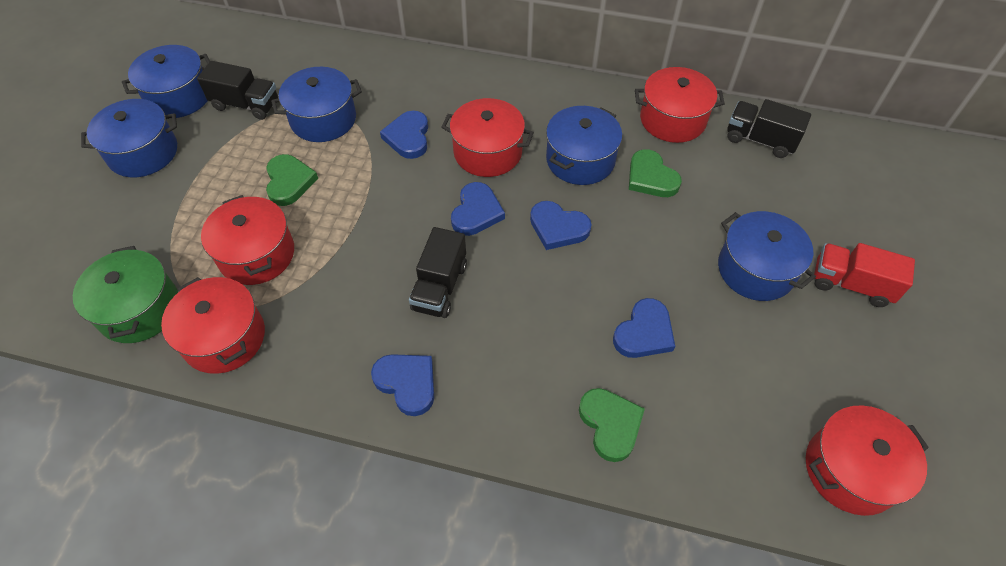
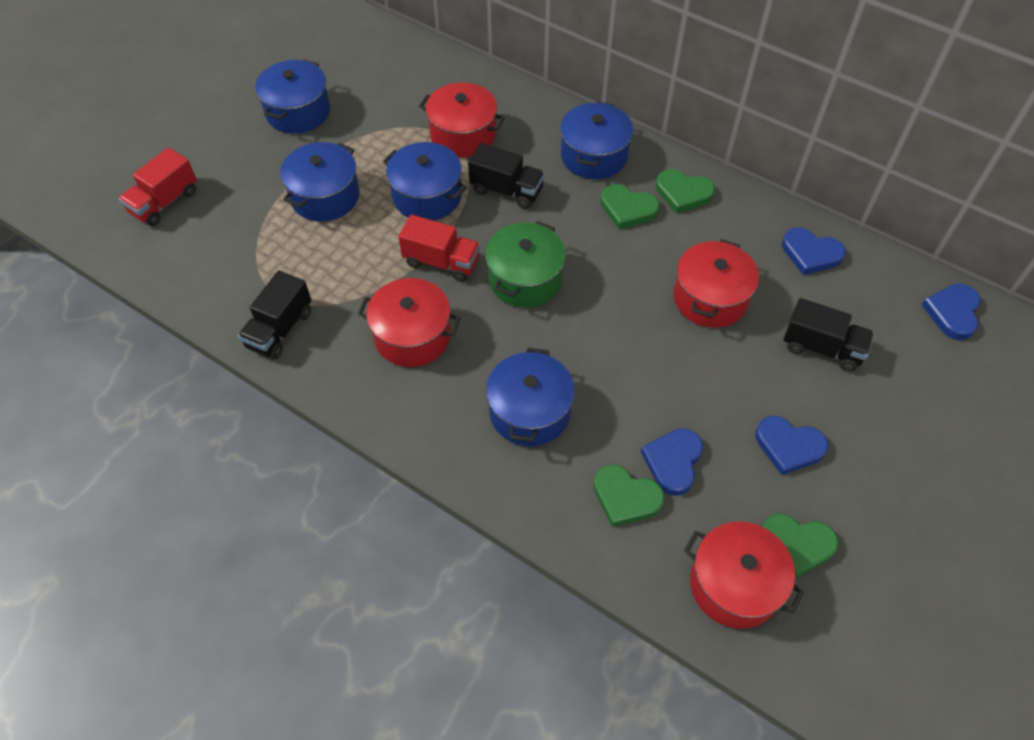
blue heart: 5 -> 4
green heart: 3 -> 4
red pot: 5 -> 4
red truck: 1 -> 2

